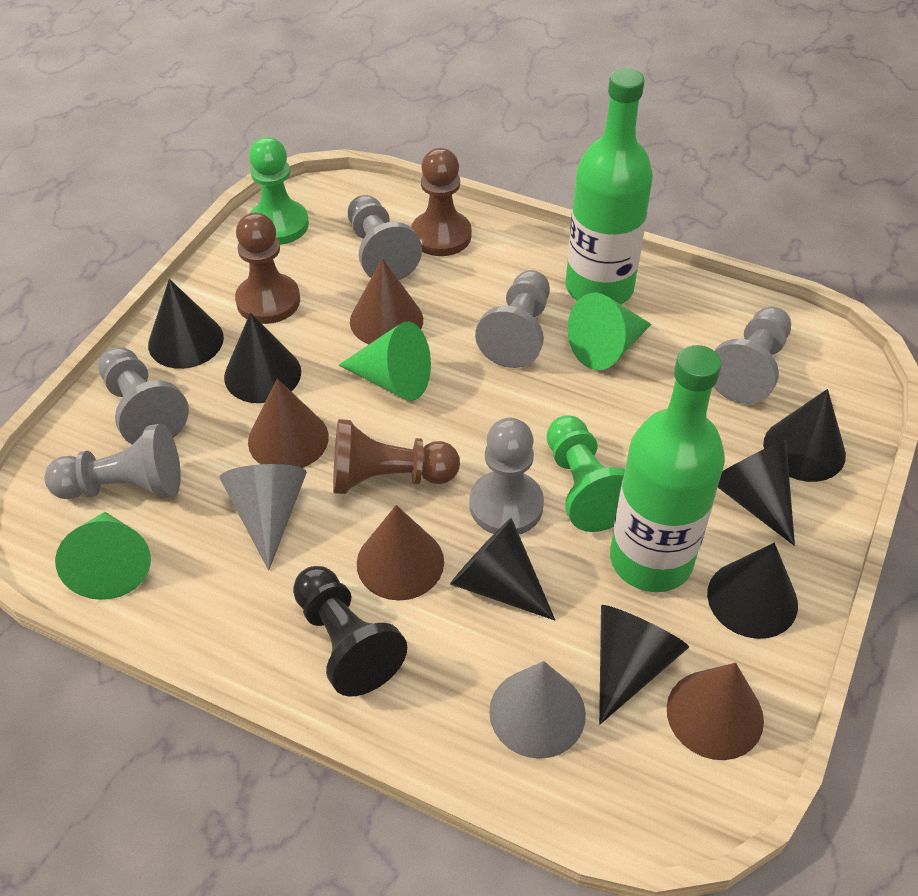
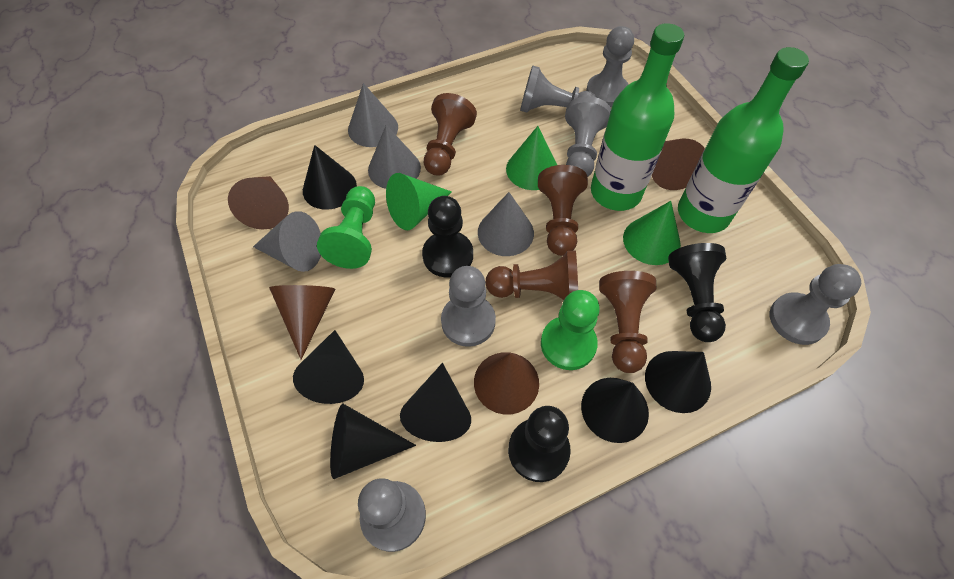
black cone: 7 -> 6
black pawn: 1 -> 3
brown pawn: 3 -> 4
grey cone: 2 -> 4

